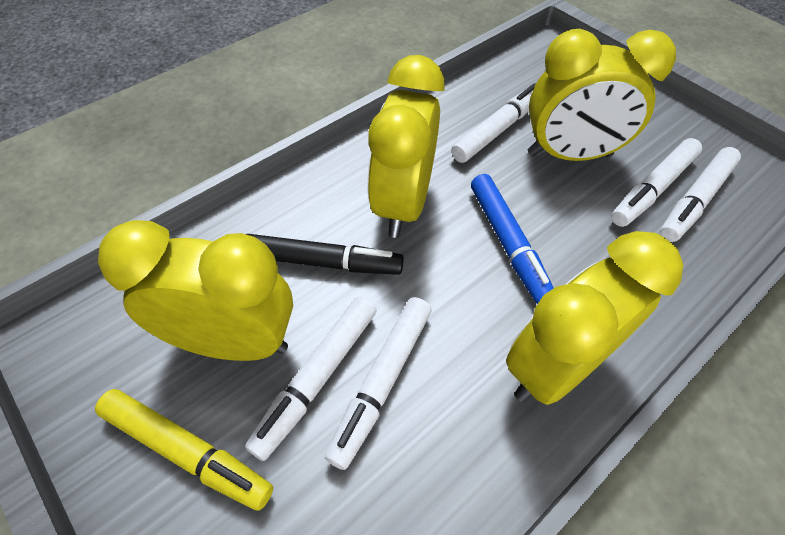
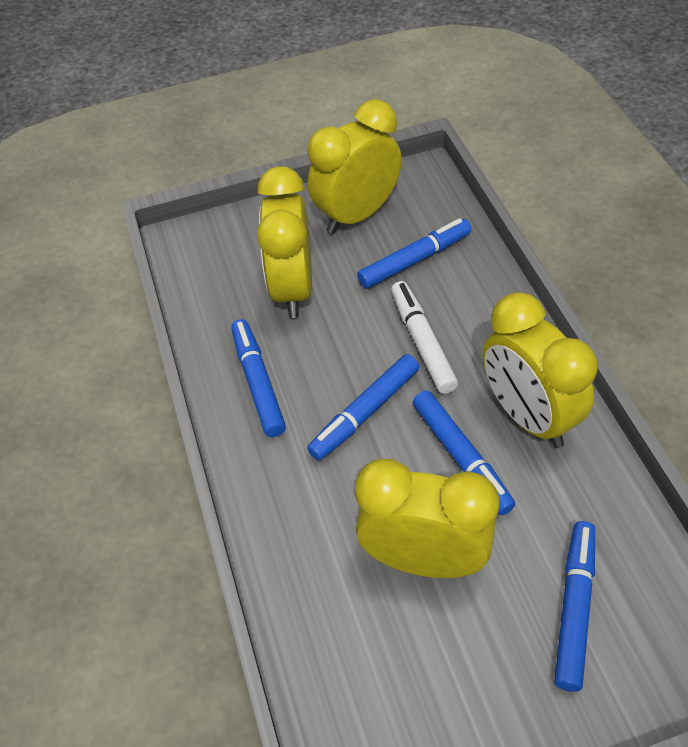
black marker: 1 -> 0
blue marker: 1 -> 5
white marker: 5 -> 1
yellow marker: 1 -> 0

